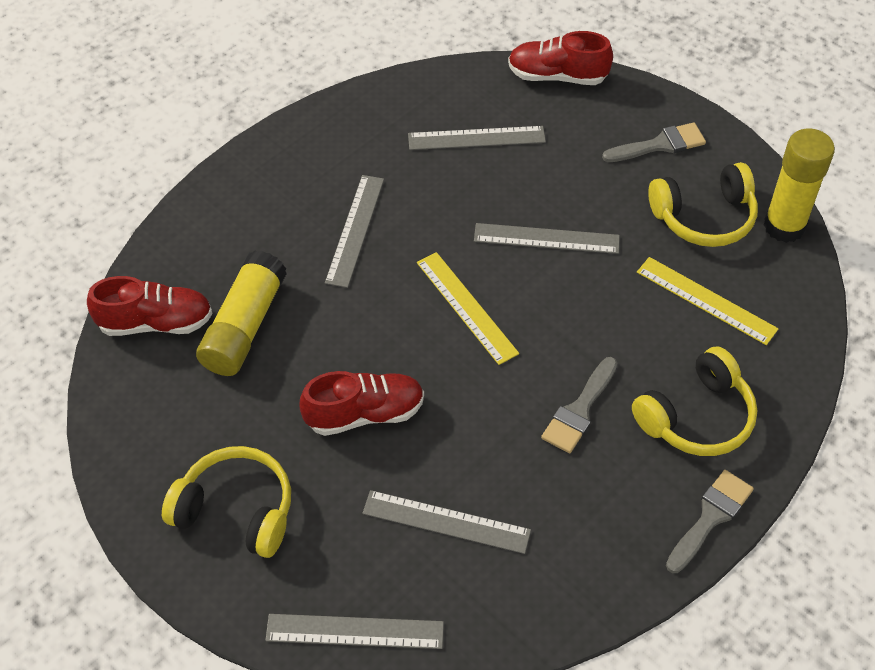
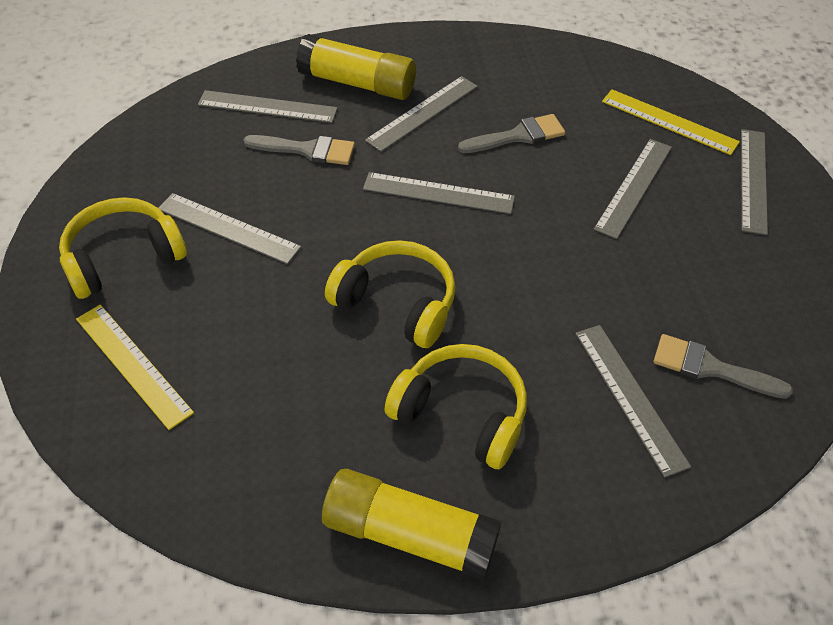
grey ruler: 5 -> 7
red shoe: 3 -> 0

